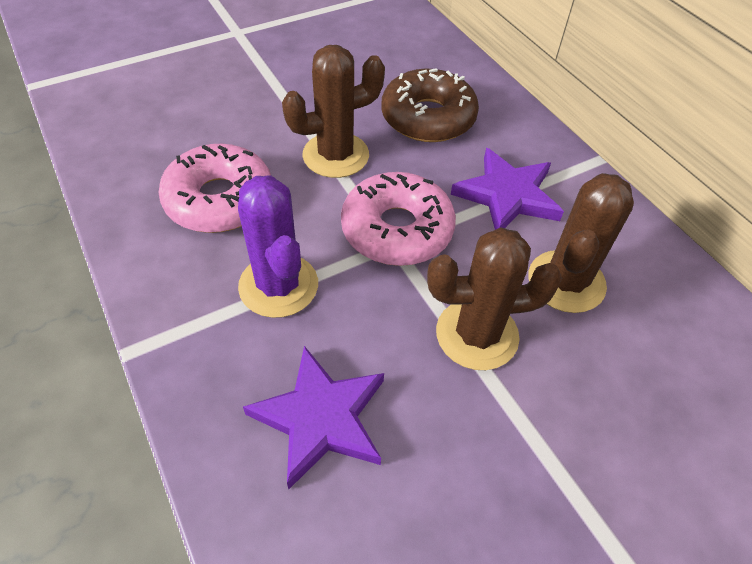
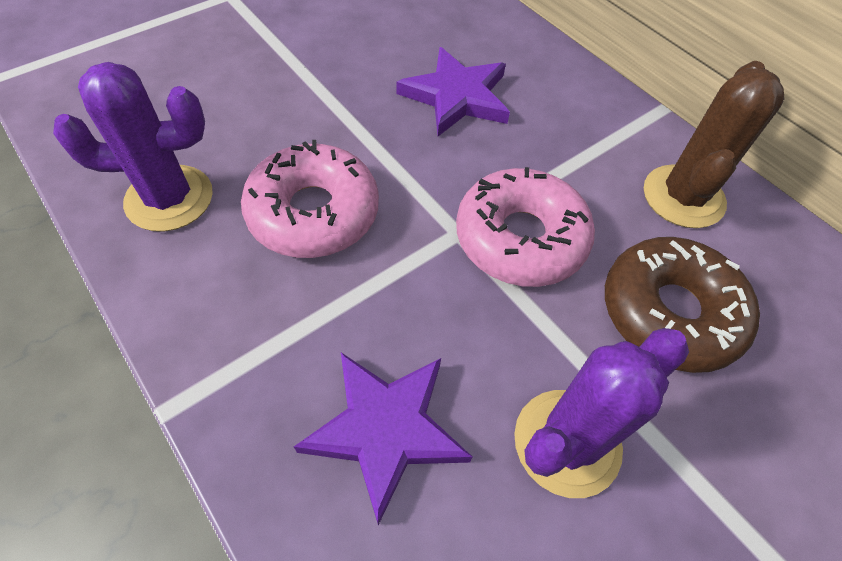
brown cactus: 3 -> 1
purple cactus: 1 -> 2

